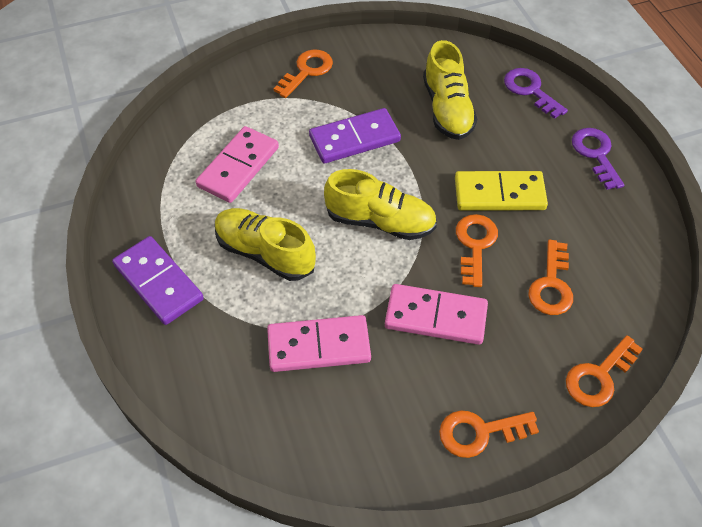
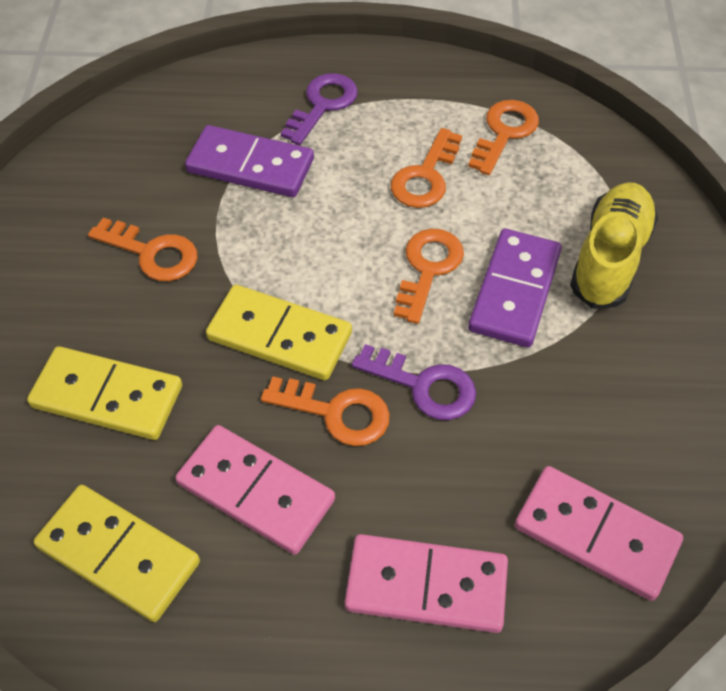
yellow domino: 1 -> 3
yellow shoe: 3 -> 1

